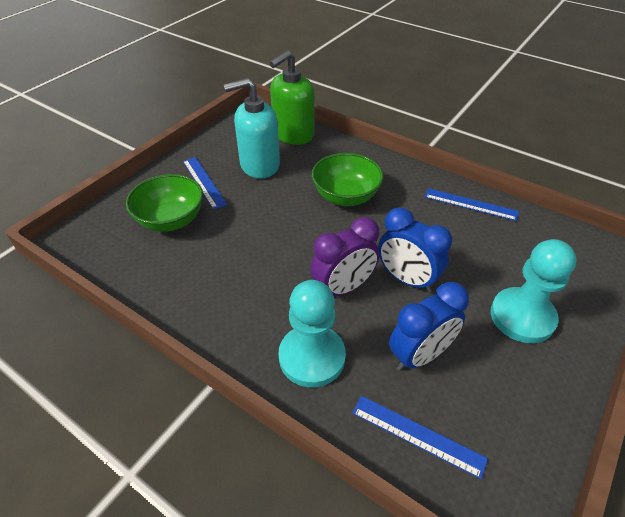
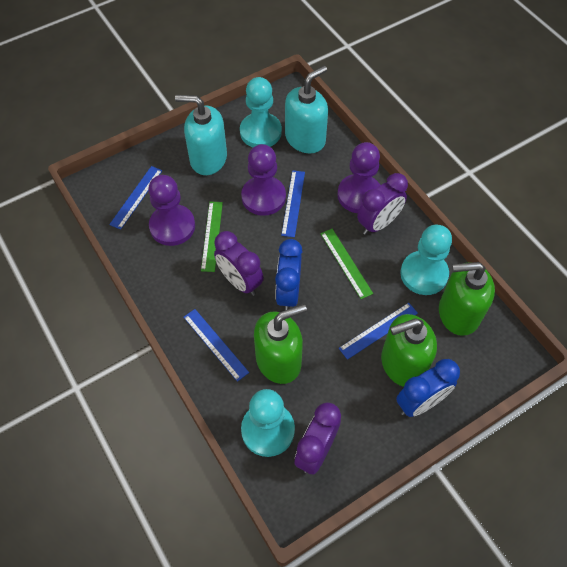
blue ruler: 3 -> 4
green bowl: 2 -> 0
green ruler: 0 -> 2
green soap dispenser: 1 -> 3
purple clock: 1 -> 3
purple pawn: 0 -> 3
turquoise pawn: 2 -> 3
turquoise soap dispenser: 1 -> 2

